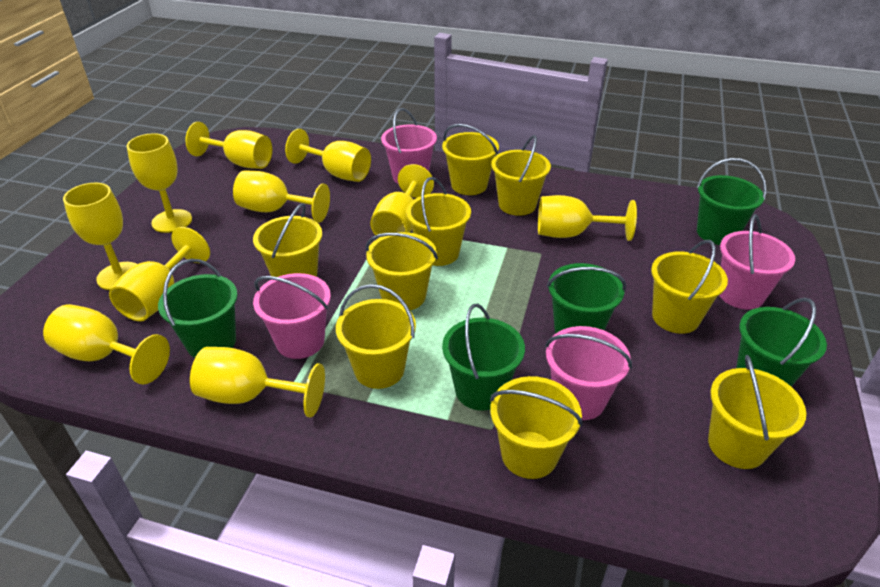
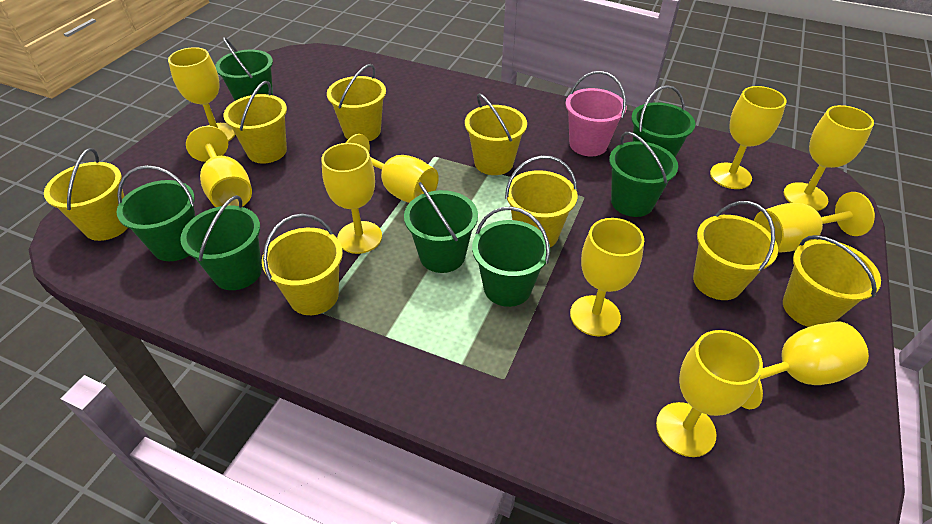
green bucket: 5 -> 7
pink bucket: 4 -> 1
yellow bucket: 9 -> 8

